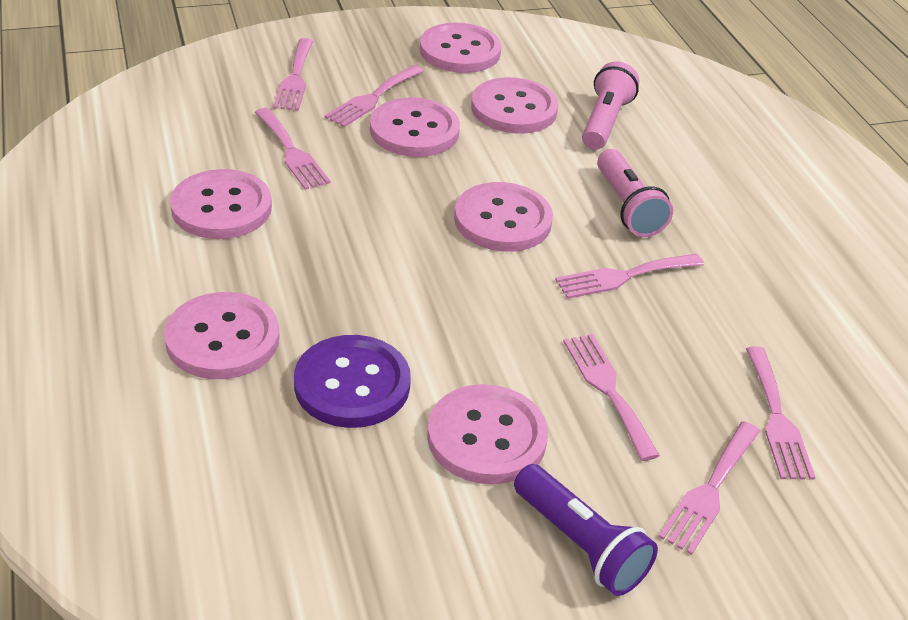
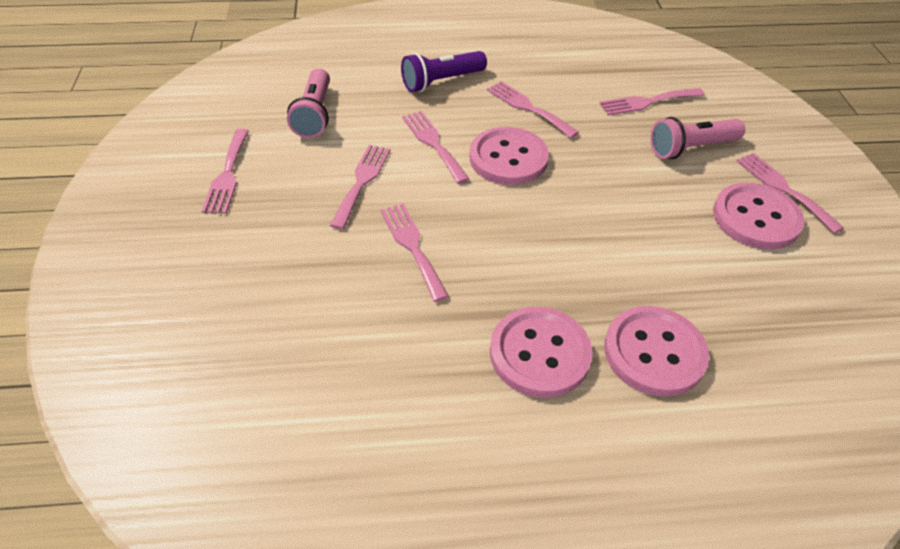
pink button: 7 -> 4
purple button: 1 -> 0

